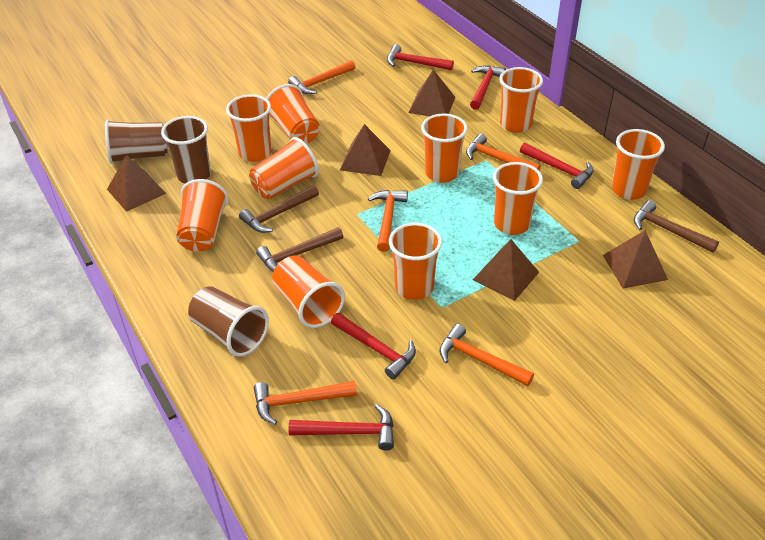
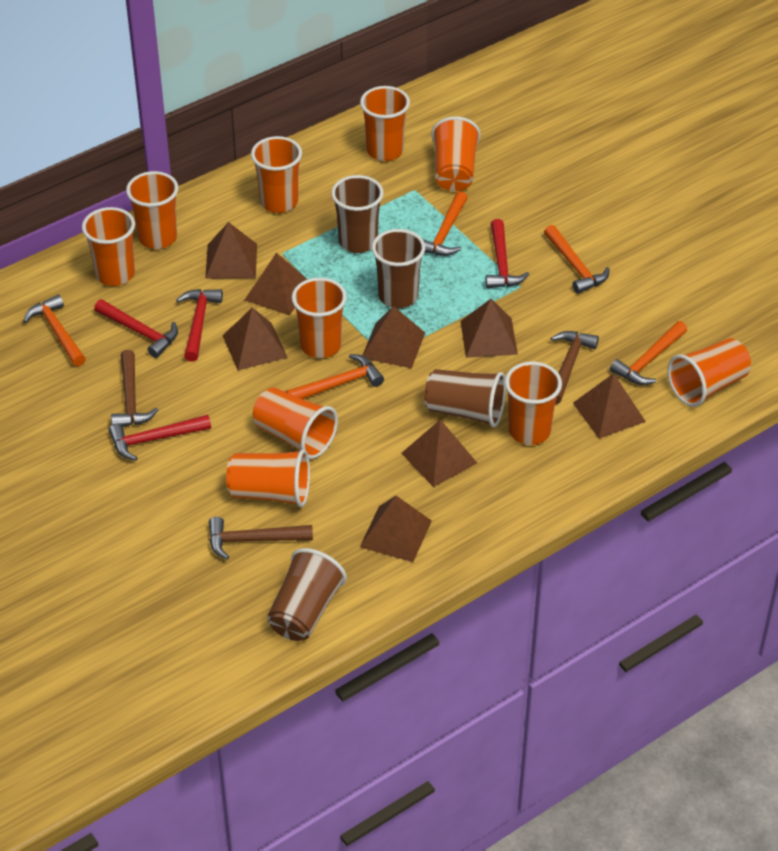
brown cup: 3 -> 4
brown pyramid: 5 -> 8
red hammer: 5 -> 4

